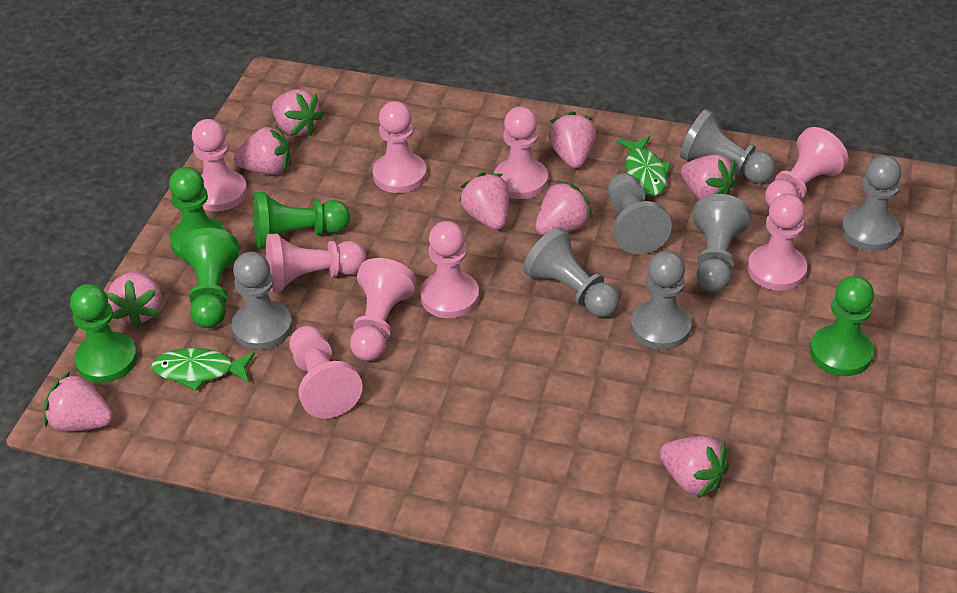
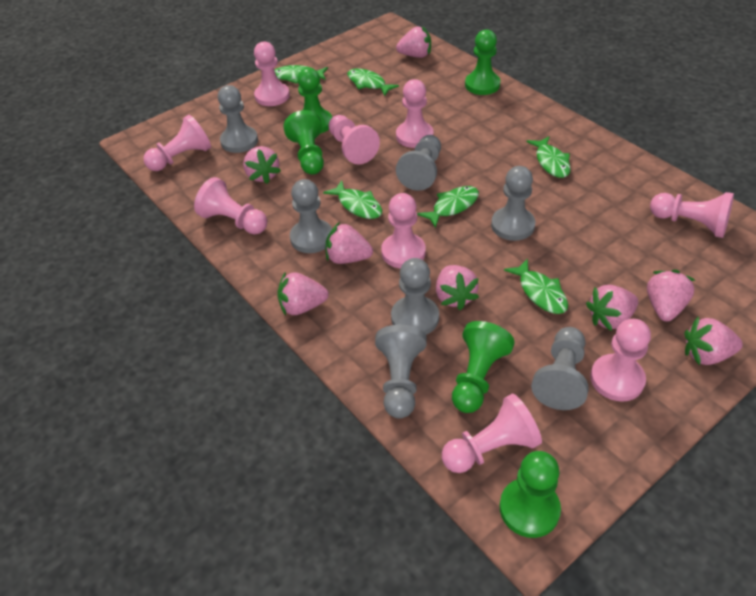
green fish: 2 -> 6
pink strawberry: 9 -> 8

